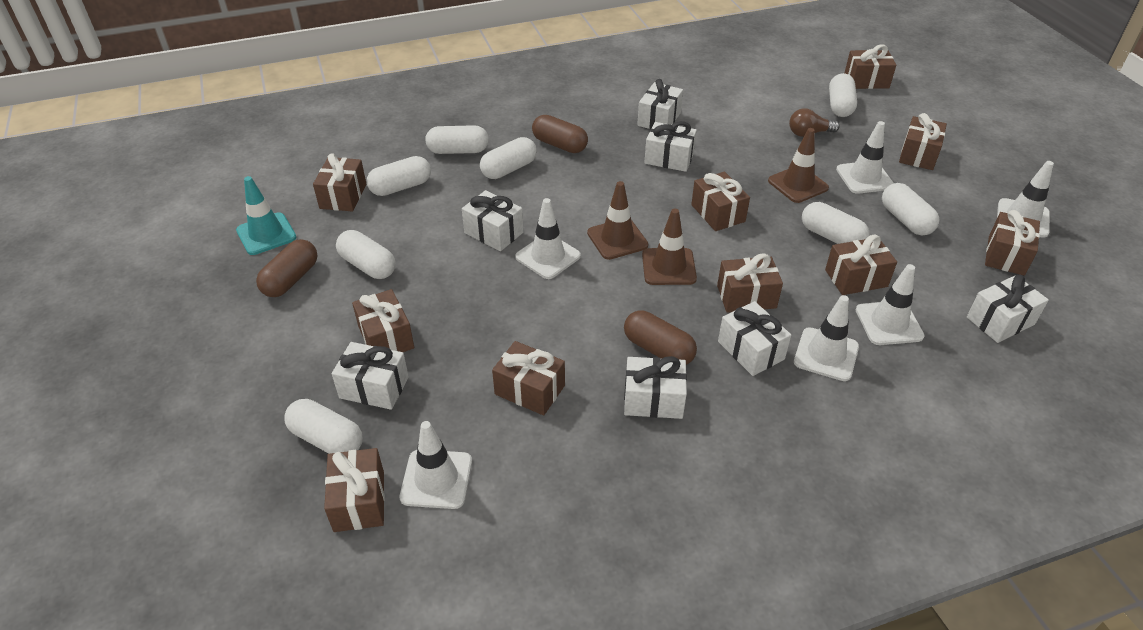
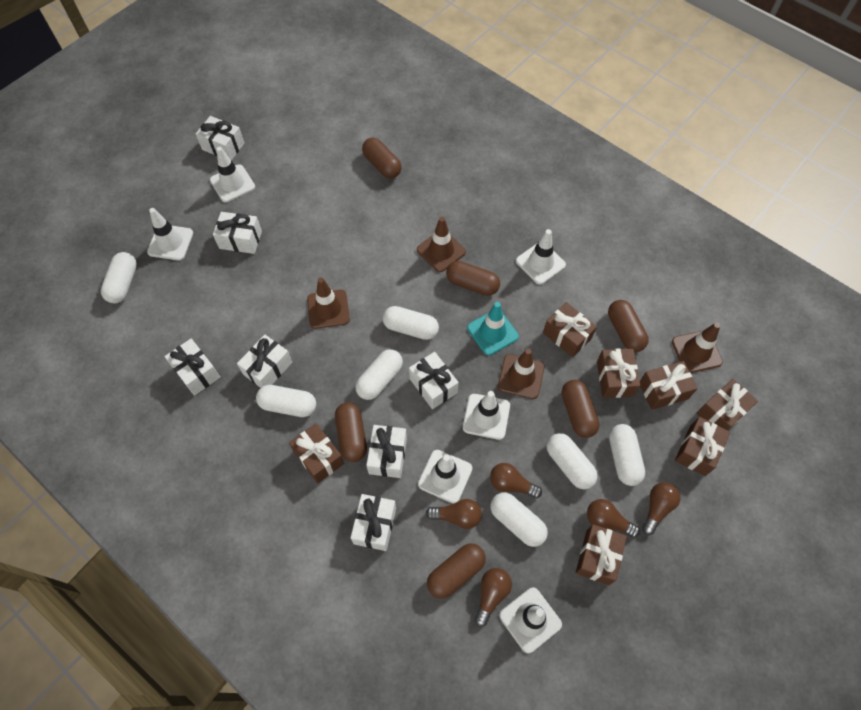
brown capsule: 3 -> 6
brown gift: 10 -> 7
brown light bulb: 1 -> 5
brown traffic cone: 3 -> 4
white capsule: 8 -> 7

